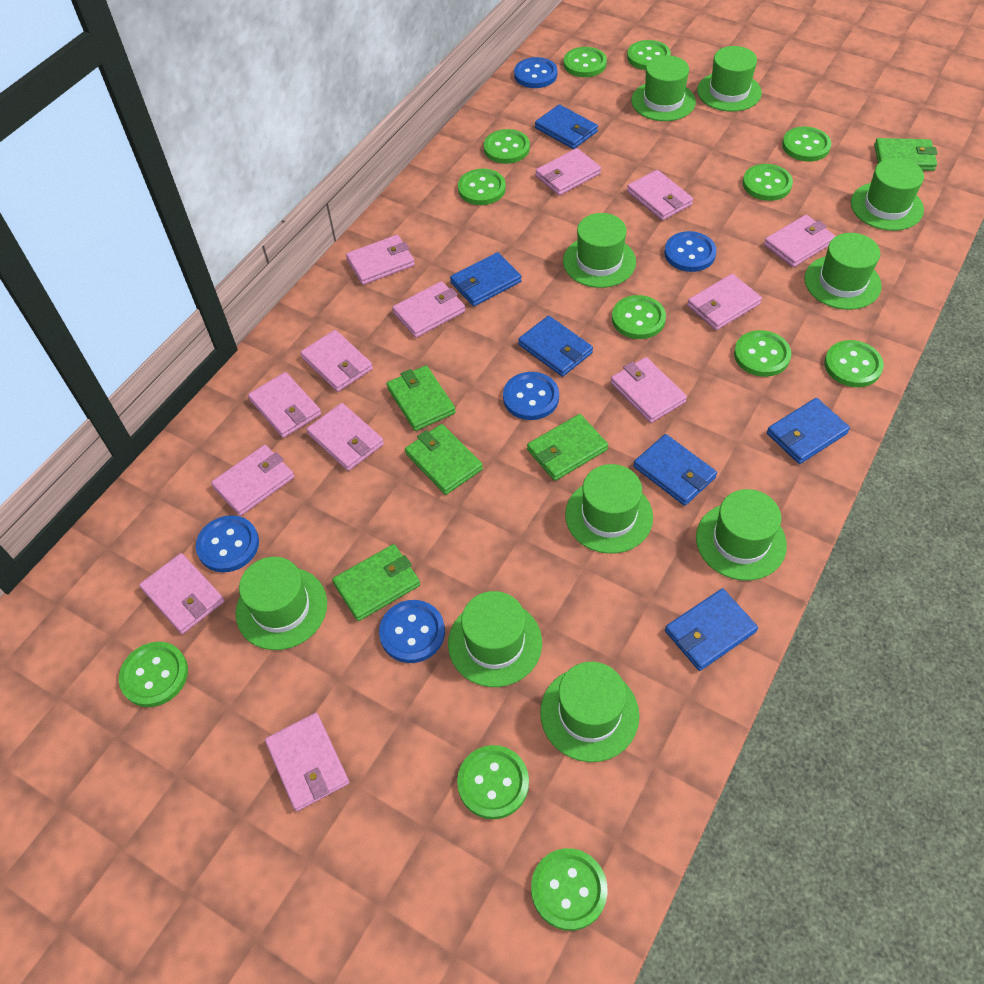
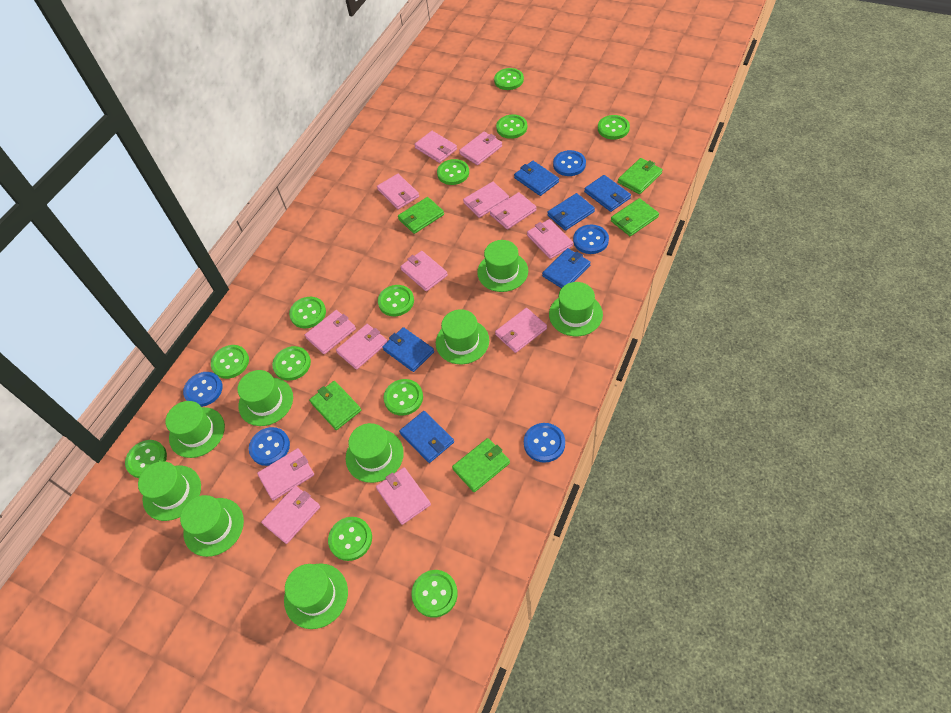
green hat: 10 -> 9

